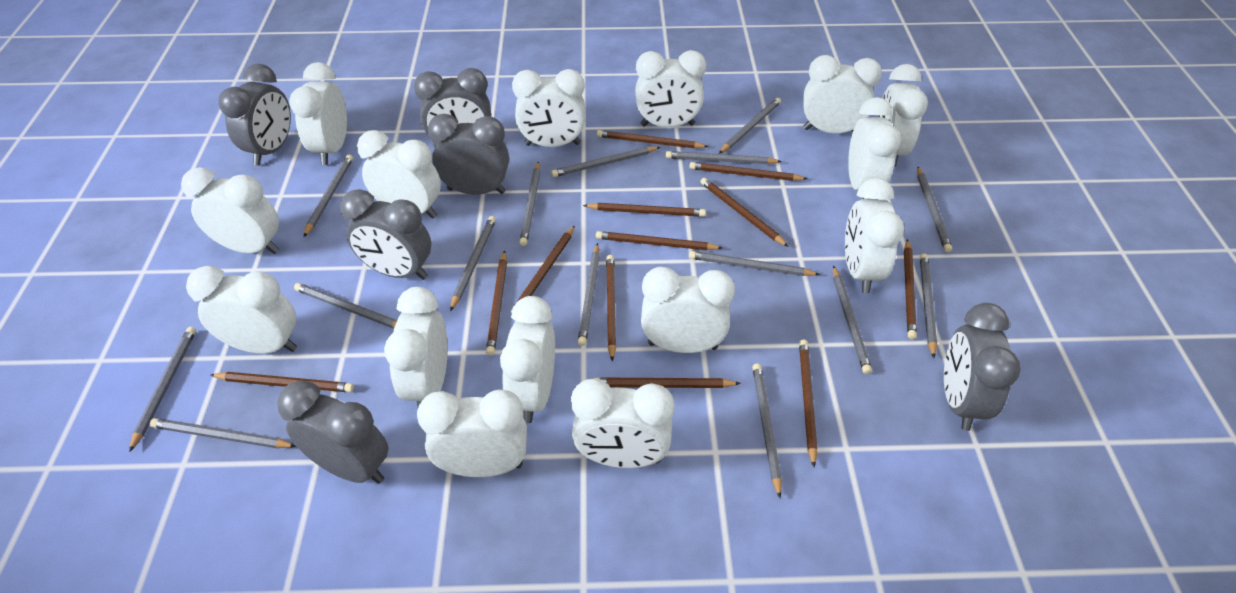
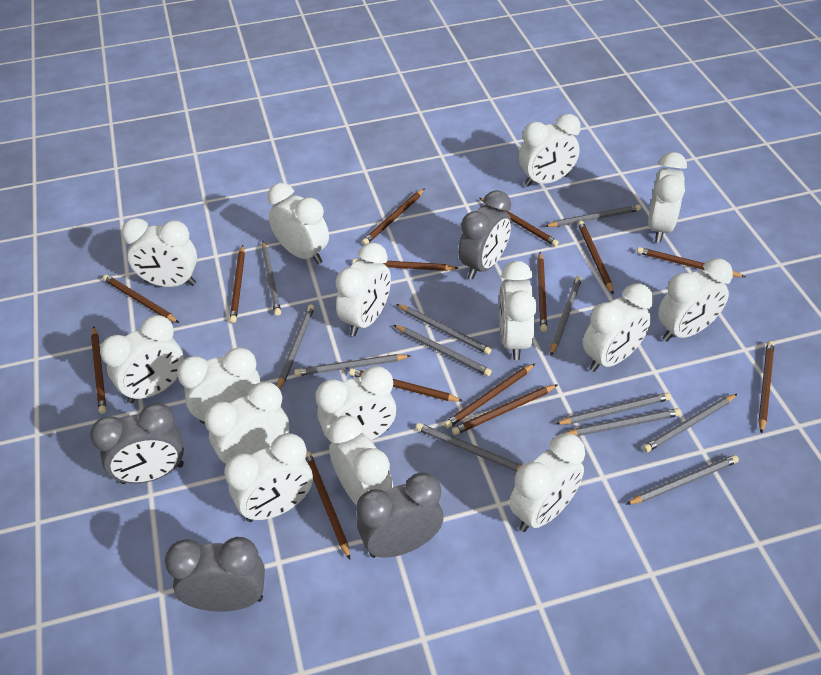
brown pencil: 12 -> 14
grey clock: 6 -> 4
grey pencil: 15 -> 12

